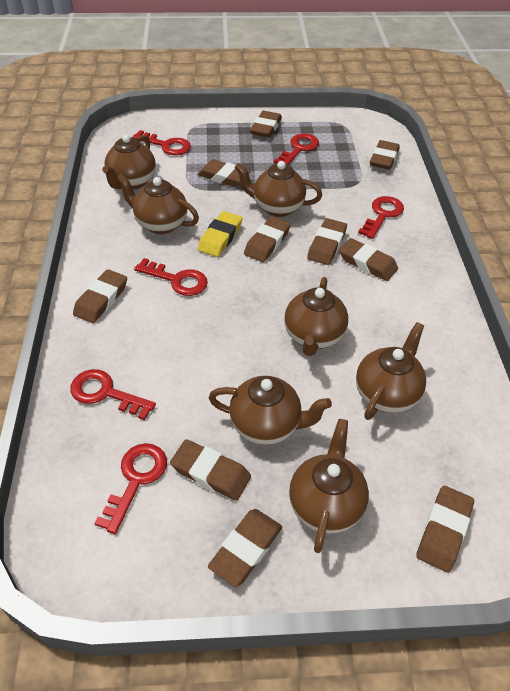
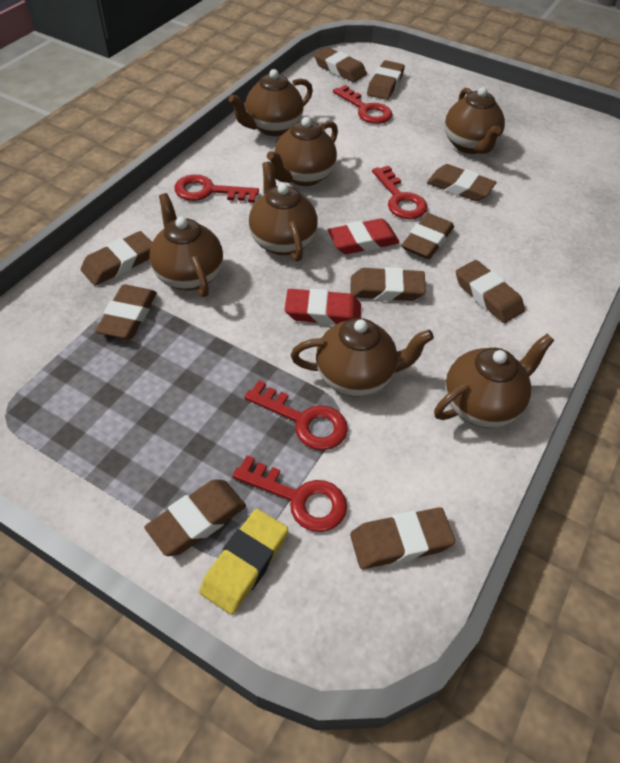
red eraser: 0 -> 2
red key: 6 -> 5

